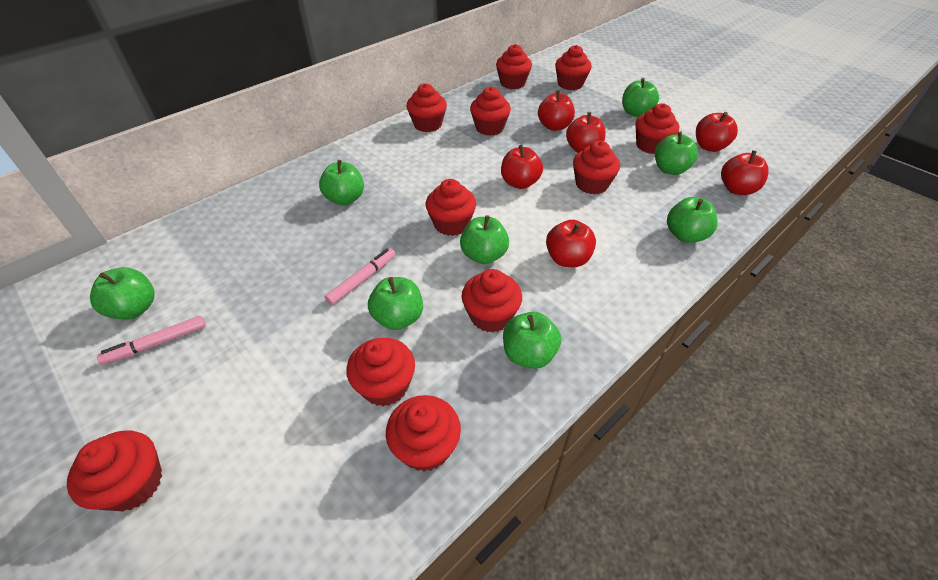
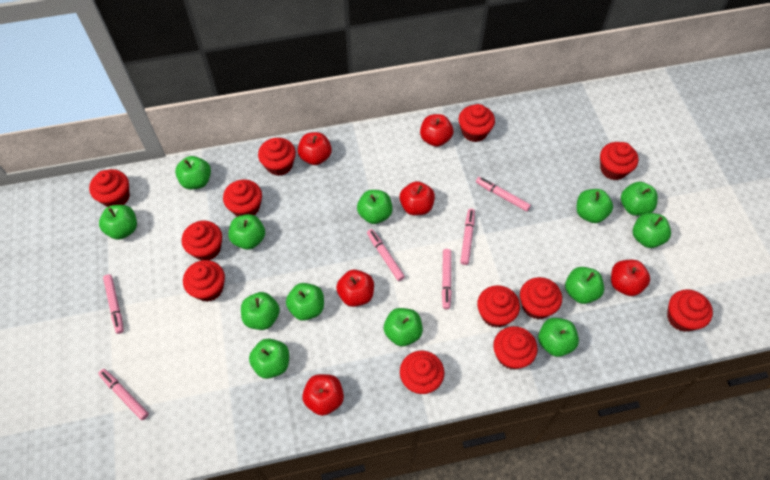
green apple: 8 -> 13
pink marker: 2 -> 6
red cupcake: 11 -> 12

